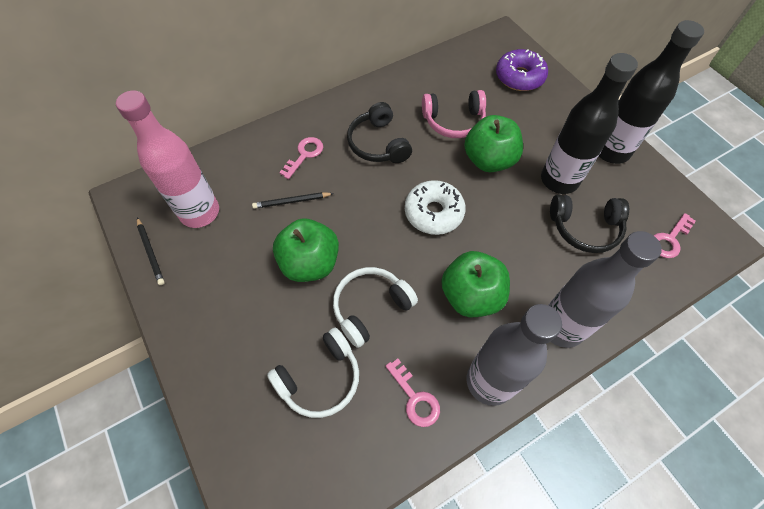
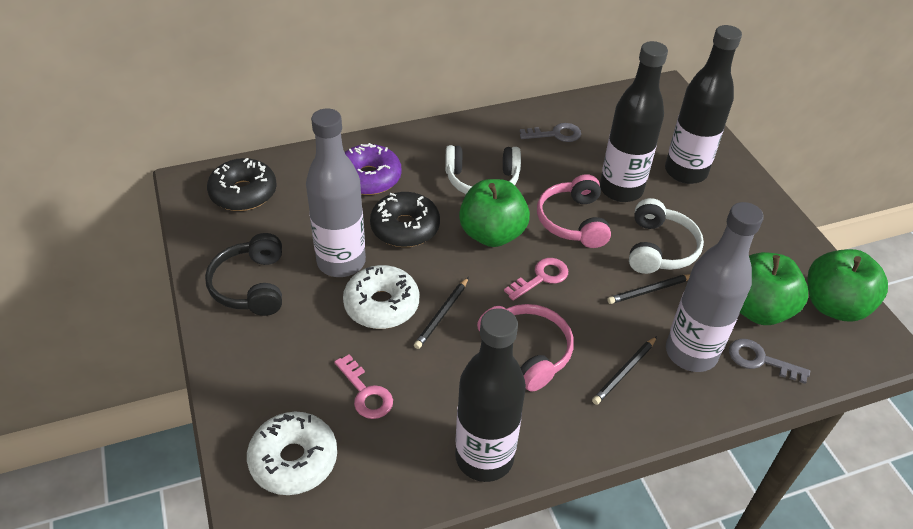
black bottle: 2 -> 3
black donut: 0 -> 2
black headphones: 2 -> 1
black pencil: 2 -> 3
grey key: 0 -> 2
pink bottle: 1 -> 0
pink headphones: 1 -> 2
pink key: 3 -> 2
white donut: 1 -> 2

